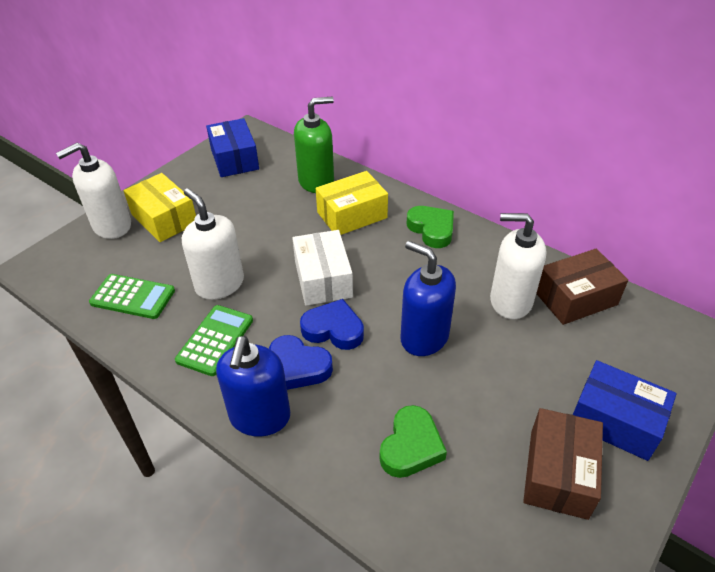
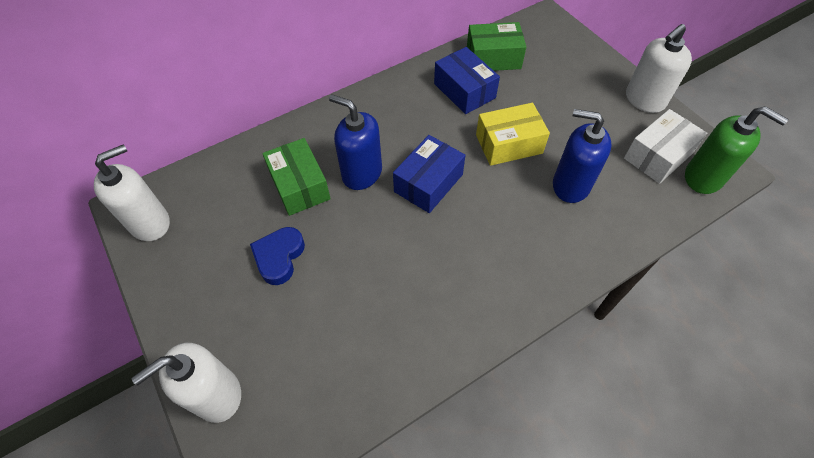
blue heart: 2 -> 1
brown box: 2 -> 0
green box: 0 -> 2
green calculator: 2 -> 0
green heart: 2 -> 0
yellow box: 2 -> 1

